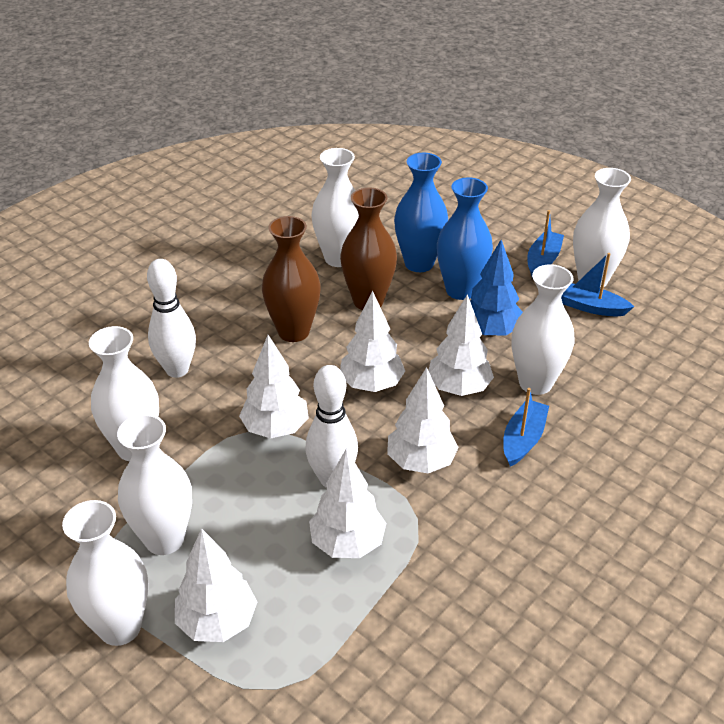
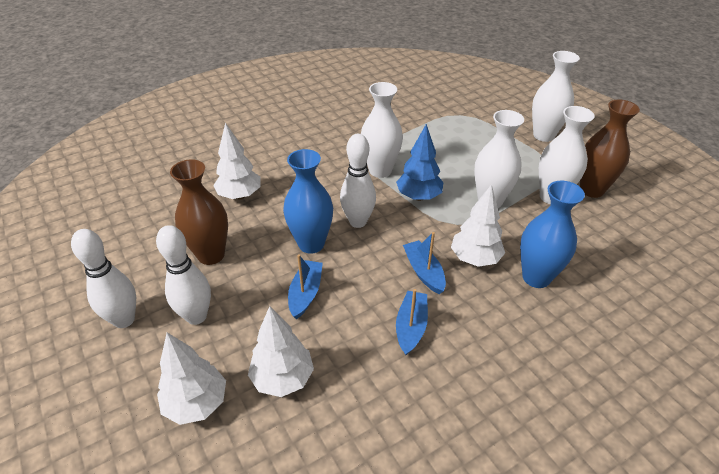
white bowling pin: 2 -> 3
white tree: 6 -> 4
white vase: 6 -> 4

